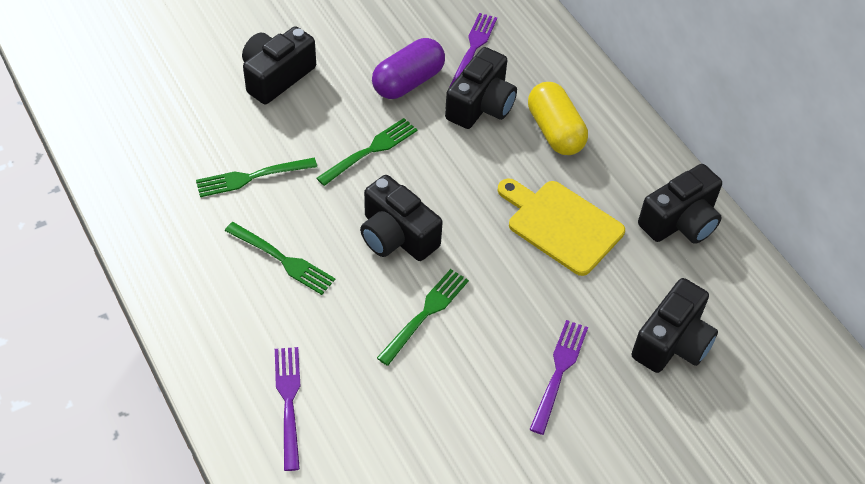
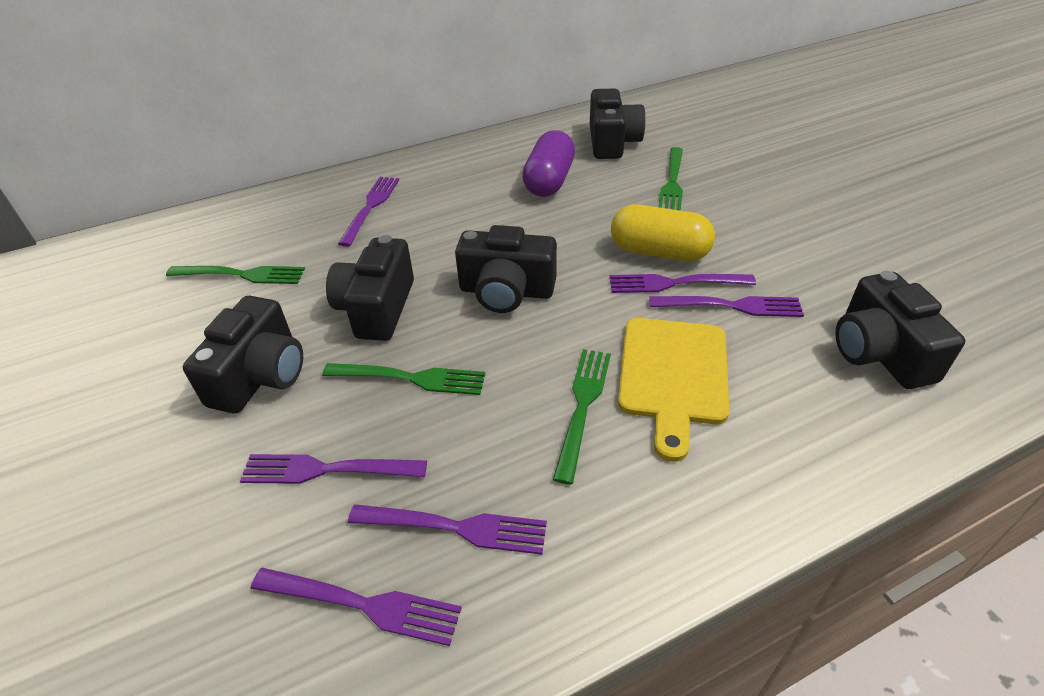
purple fork: 3 -> 6

